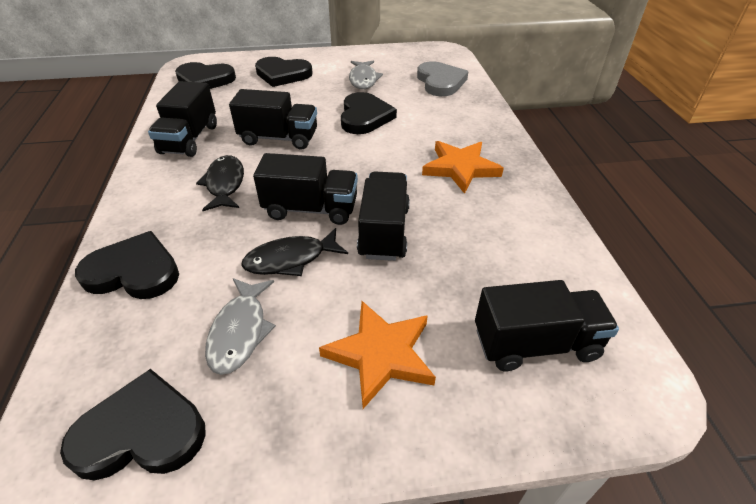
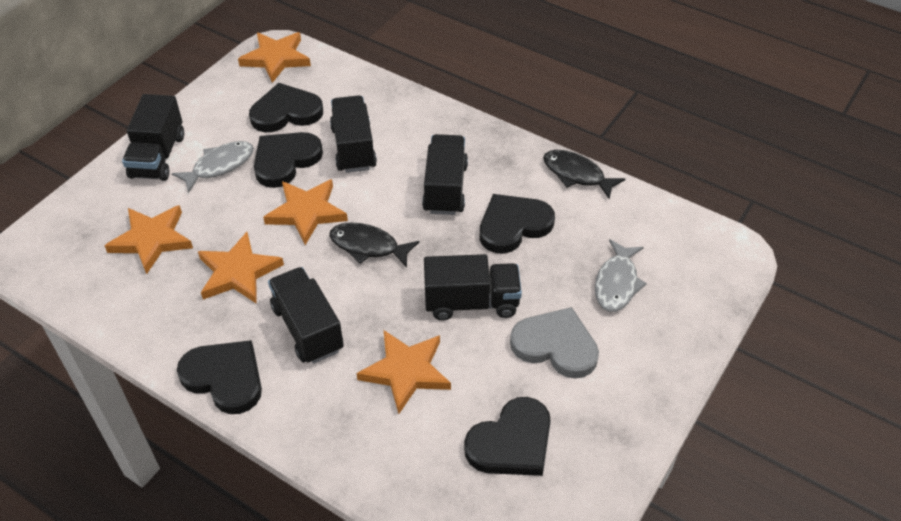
orange star: 2 -> 5

